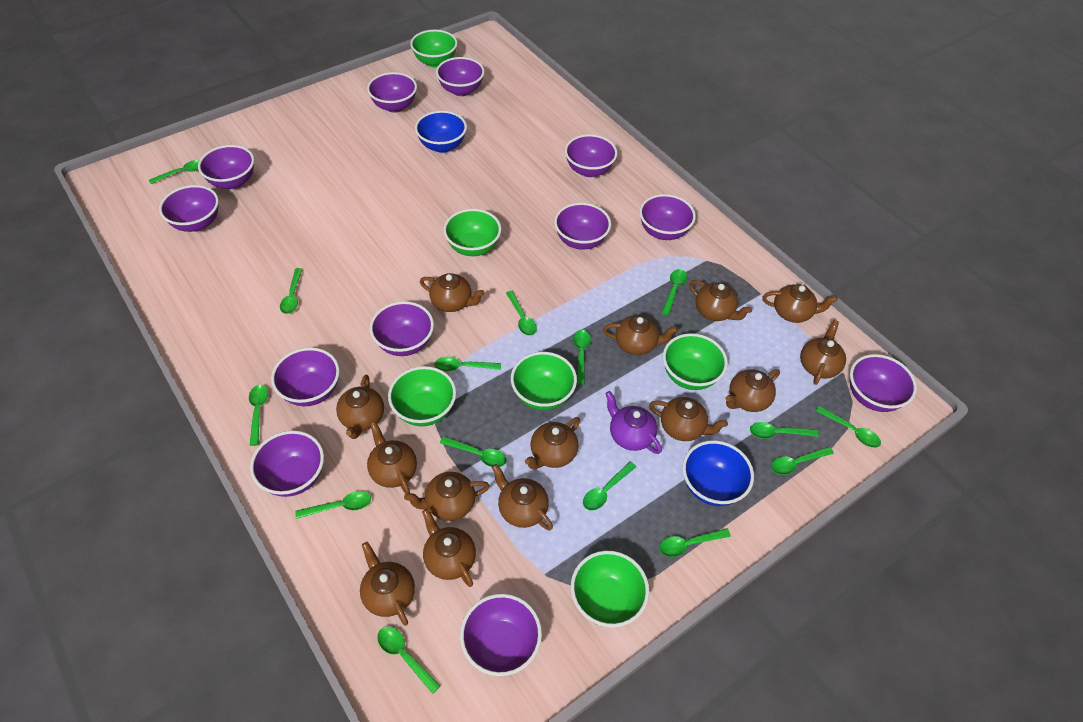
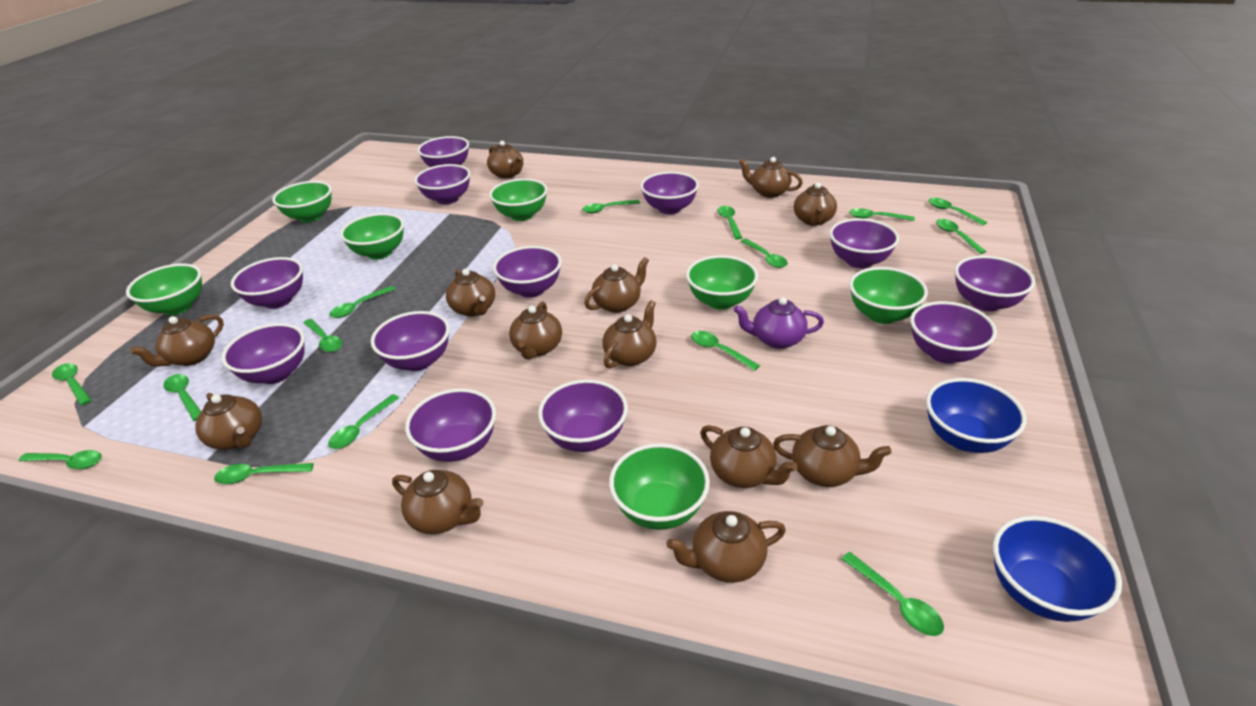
brown teapot: 14 -> 13
green bowl: 6 -> 7

